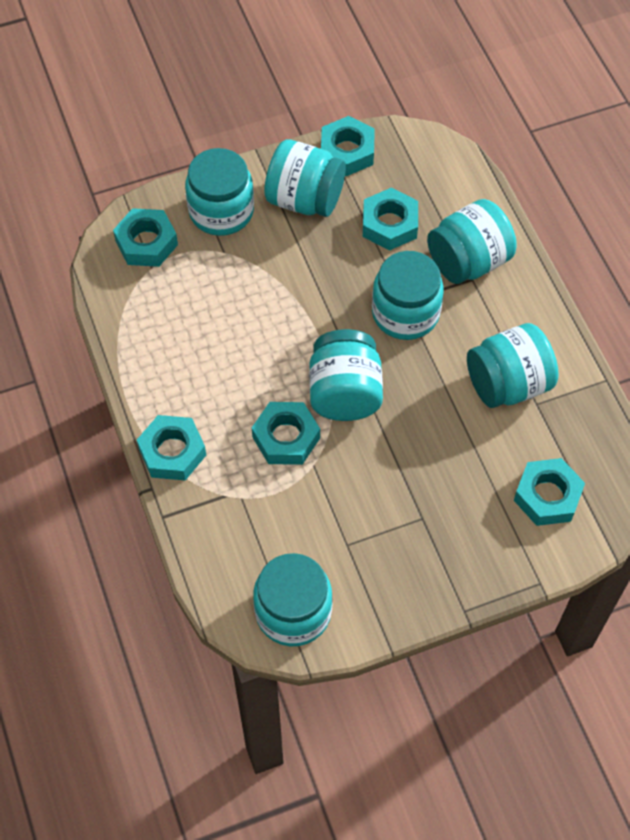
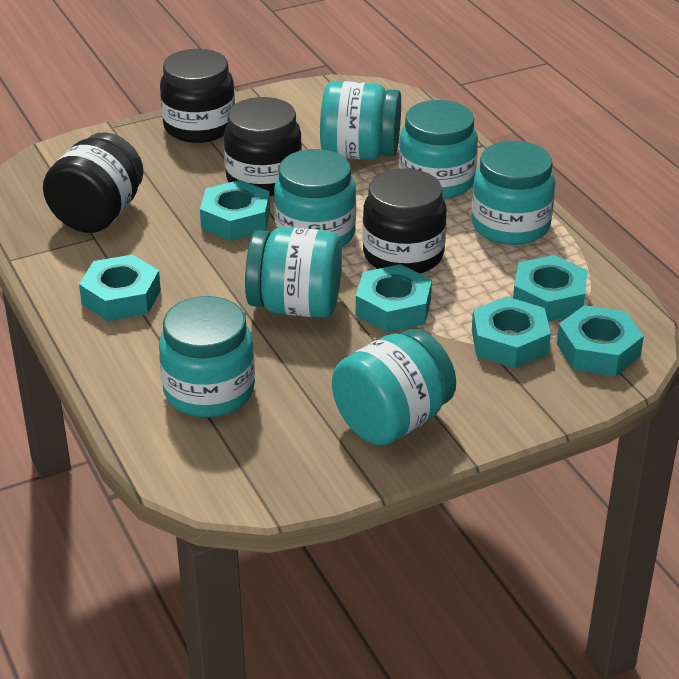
black jar: 0 -> 4

